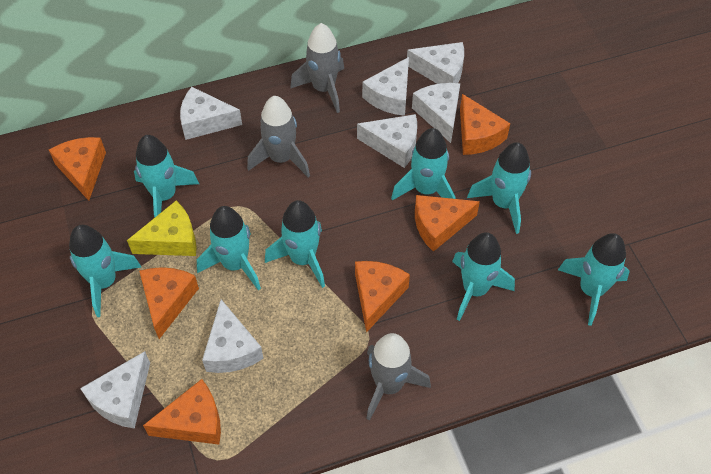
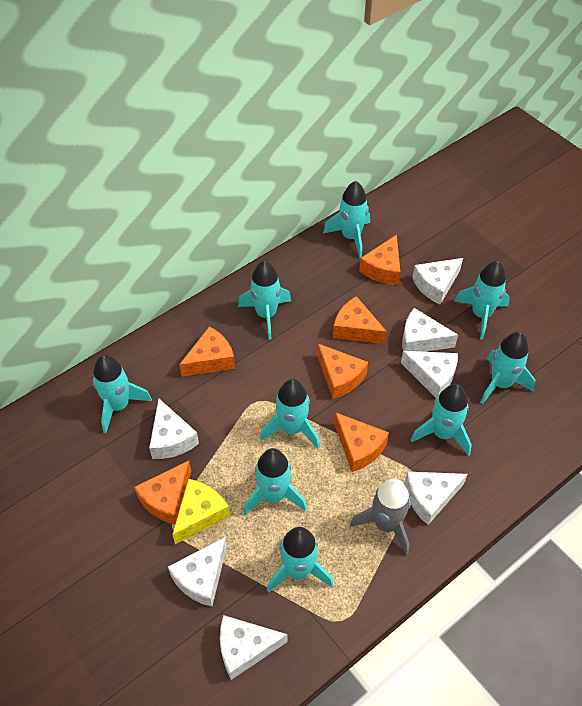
grey rocket: 3 -> 1
turquoise rocket: 8 -> 9

